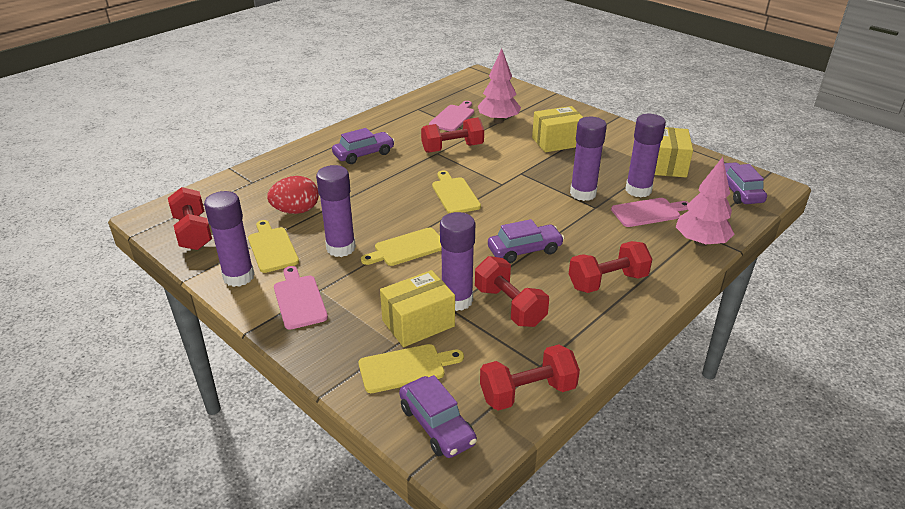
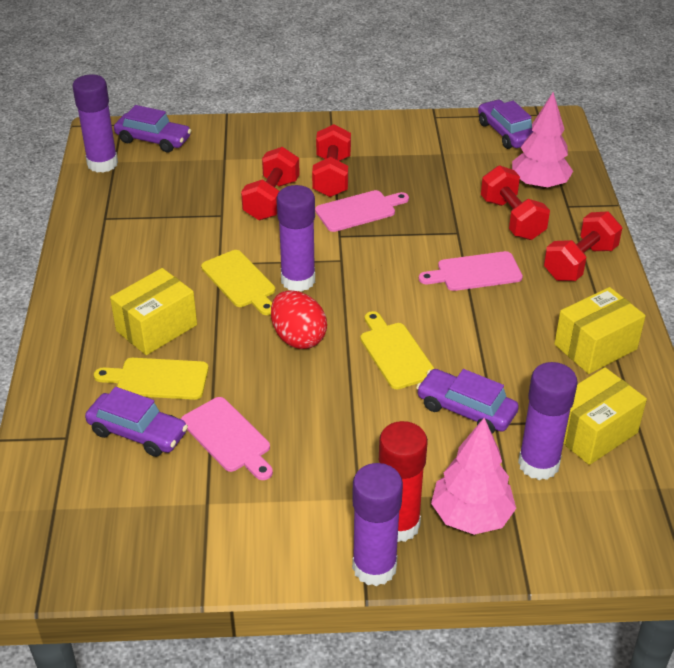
purple glue stick: 5 -> 4
red dumbbell: 5 -> 4
red glue stick: 0 -> 1
yellow cutting board: 4 -> 3

